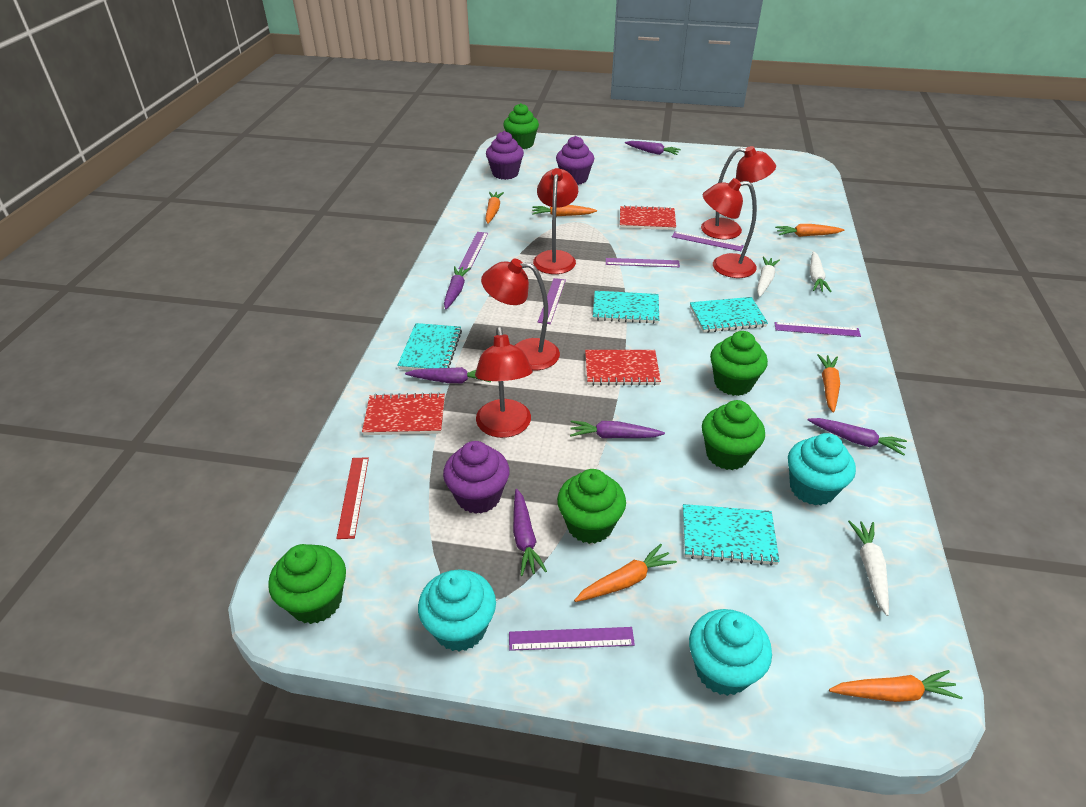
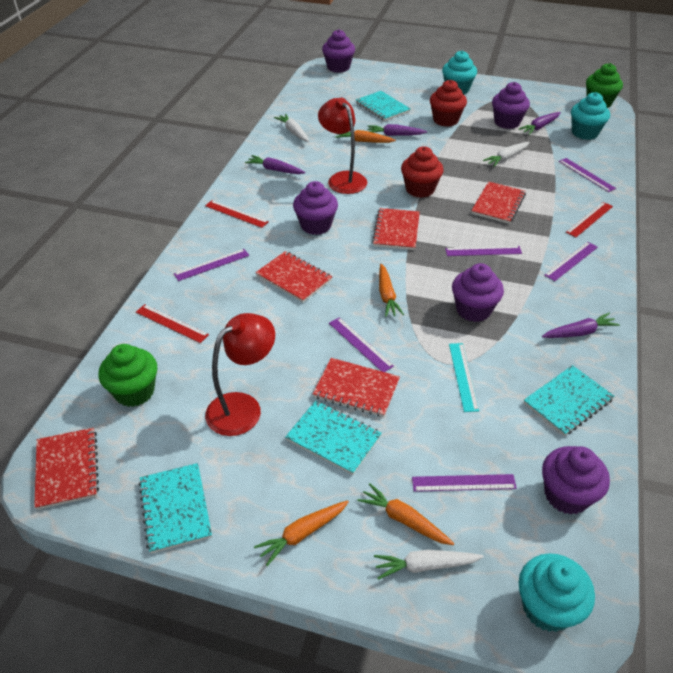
green cupcake: 5 -> 2
orange carrot: 6 -> 4
purple carrot: 6 -> 4
purple cupcake: 3 -> 5
red cupcake: 0 -> 2
red lamp: 5 -> 2
red notebook: 3 -> 5
red ruler: 1 -> 3
turquoise ruler: 0 -> 1

